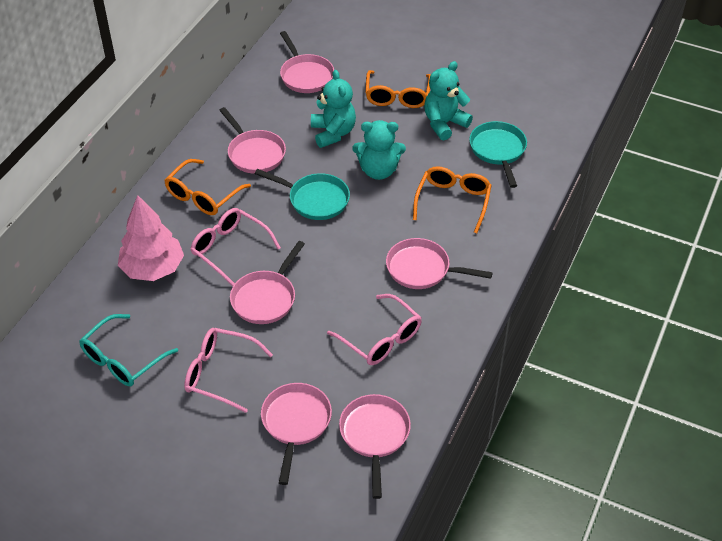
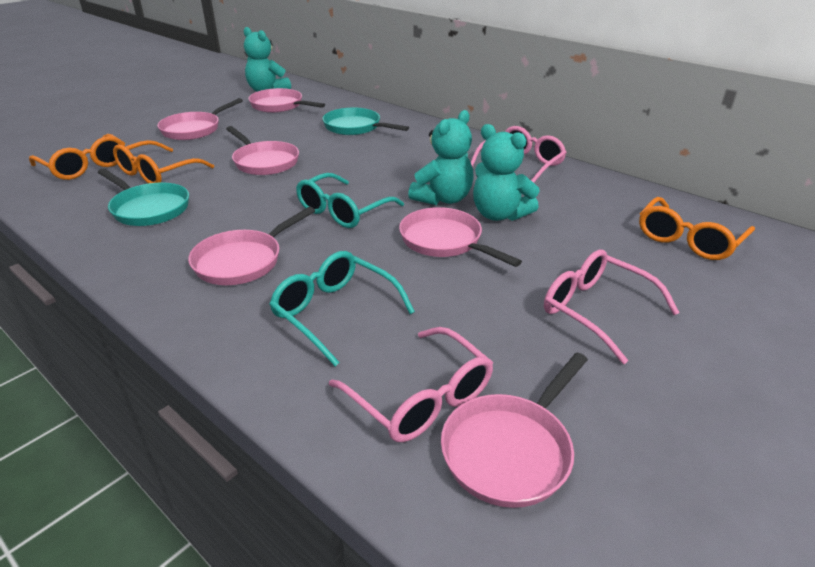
pink tree: 1 -> 0
turquoise glasses: 1 -> 2

